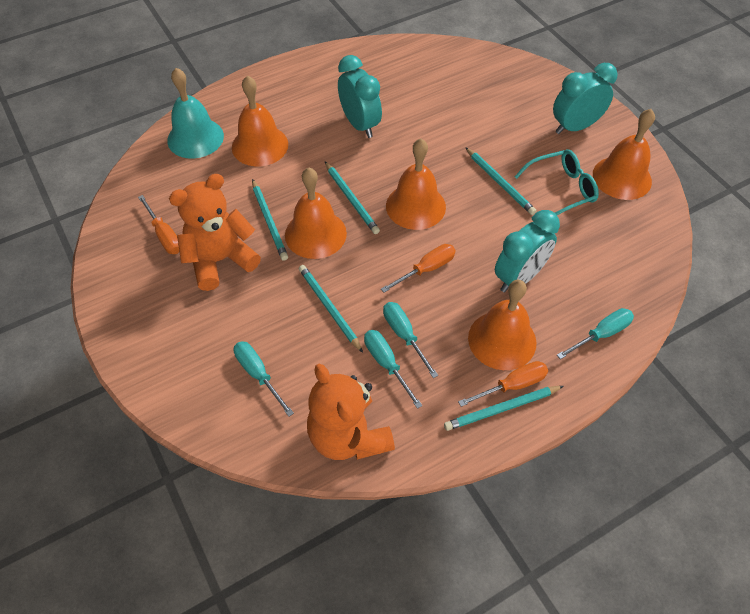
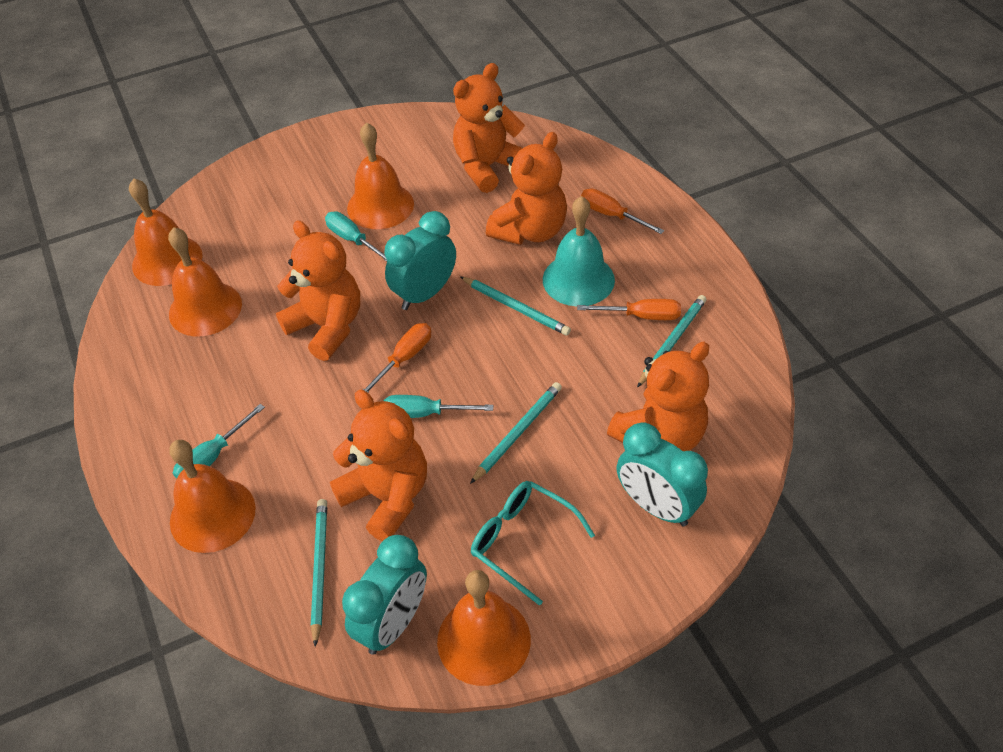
orange teddy bear: 2 -> 5
turquoise pencil: 5 -> 4
turquoise screwdriver: 4 -> 3

